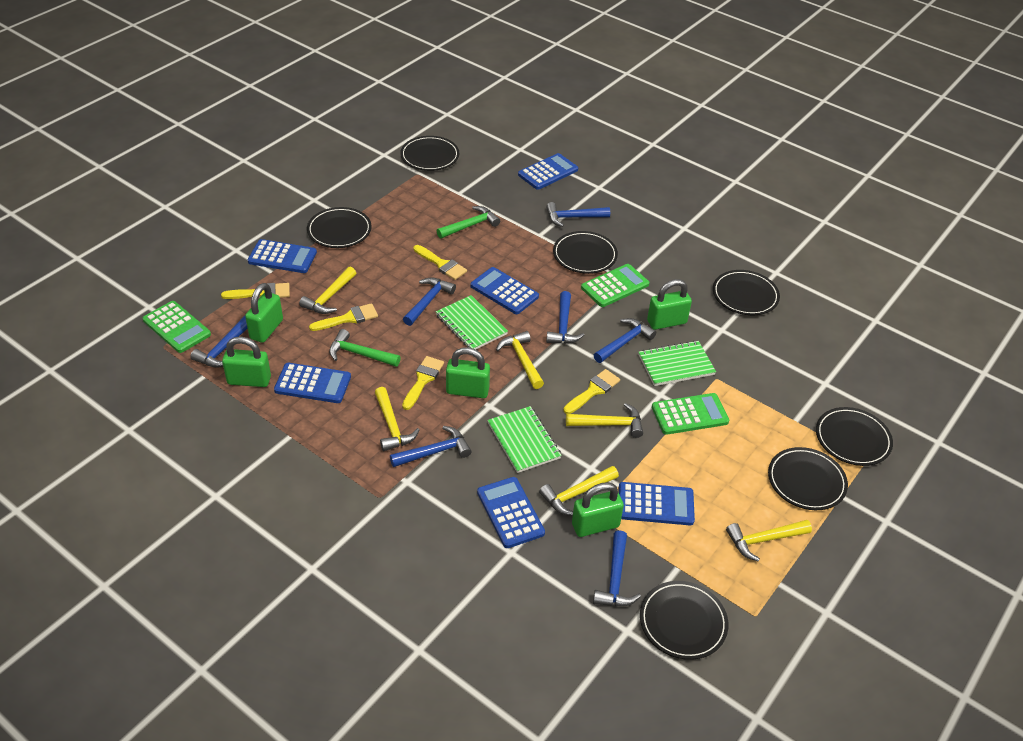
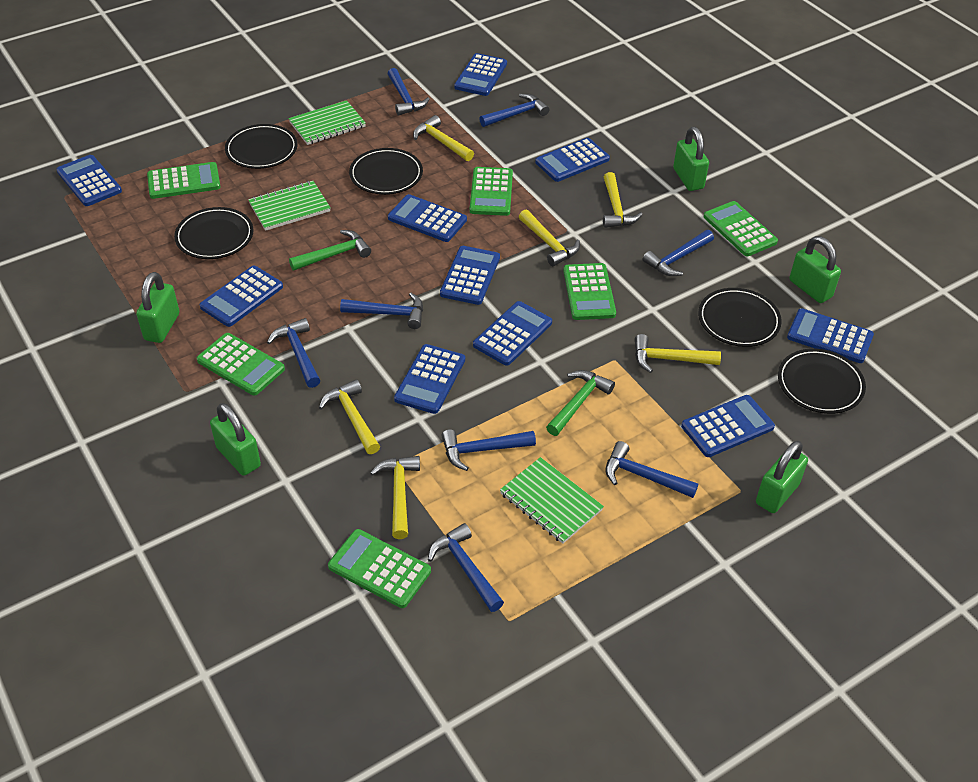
black plate: 7 -> 5
blue calculator: 6 -> 10
blue hammer: 7 -> 8
green calculator: 3 -> 6
yellow brush: 5 -> 0

